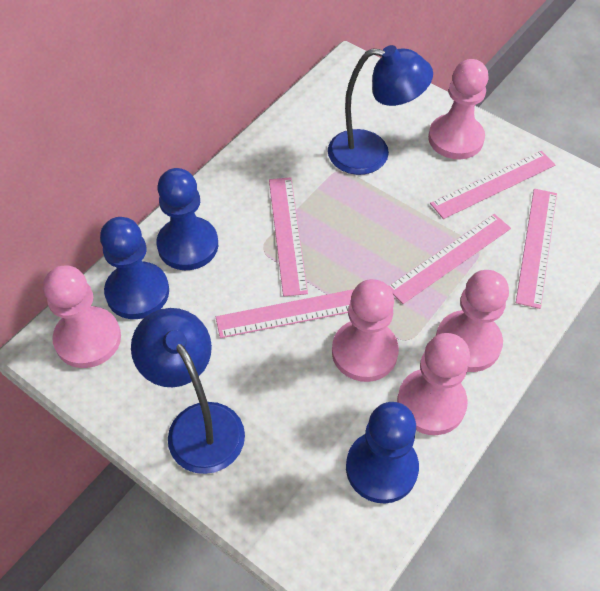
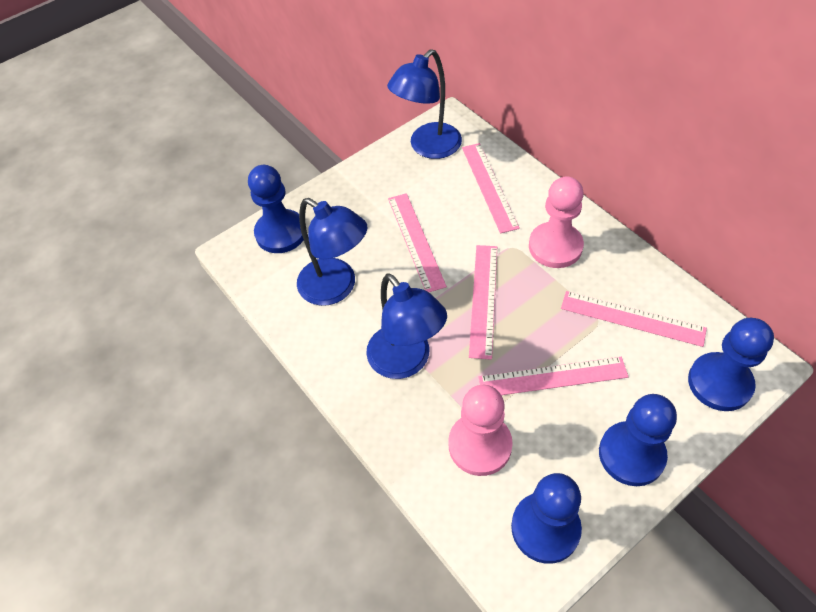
blue lamp: 2 -> 3
blue pawn: 3 -> 4
pink pawn: 5 -> 2

